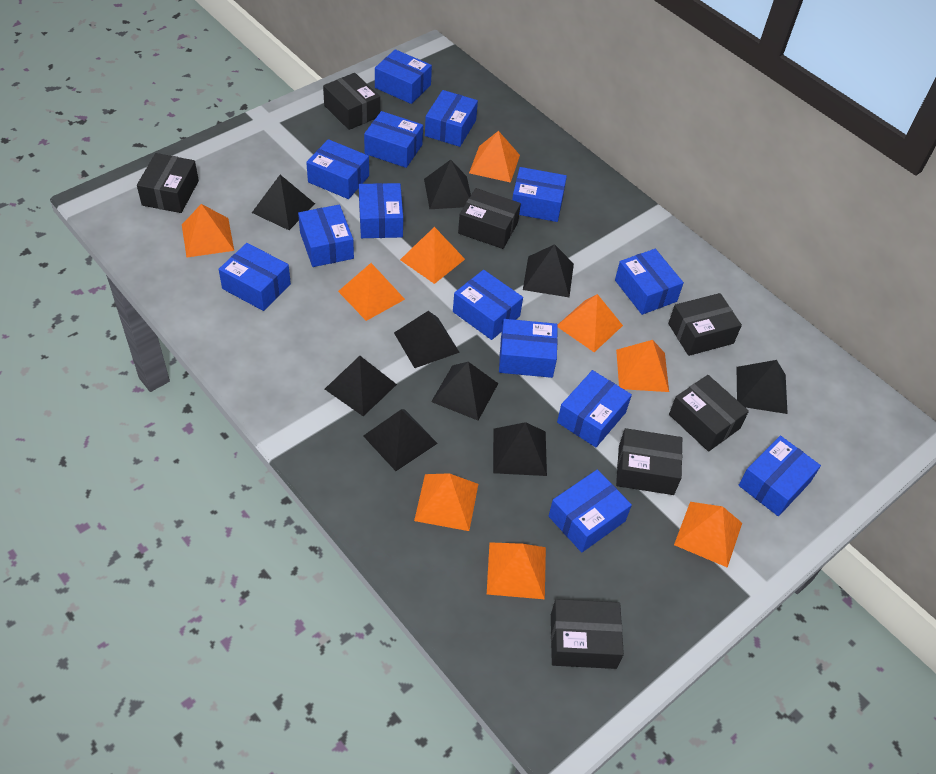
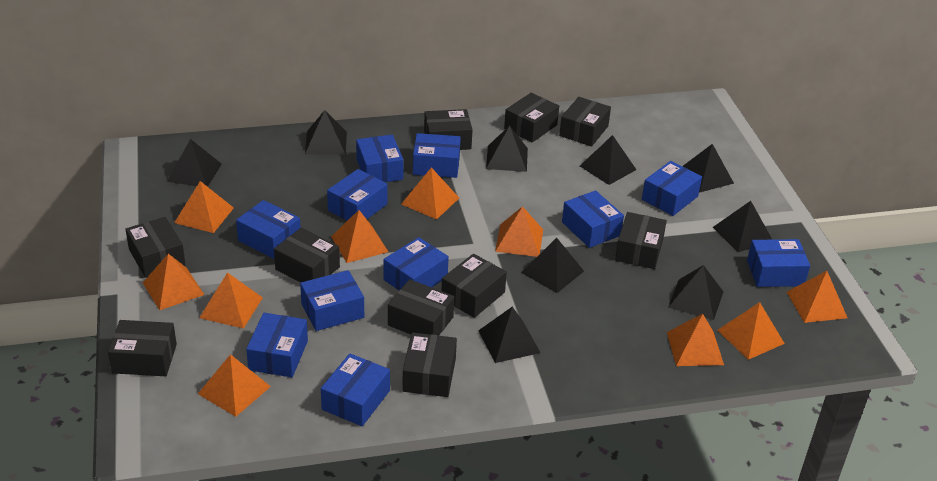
black box: 7 -> 10
blue box: 14 -> 11
orange pyramid: 9 -> 10

